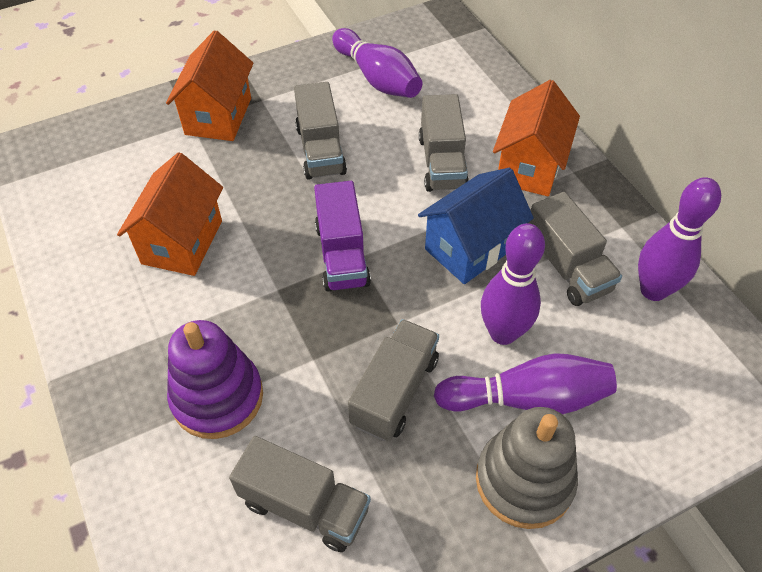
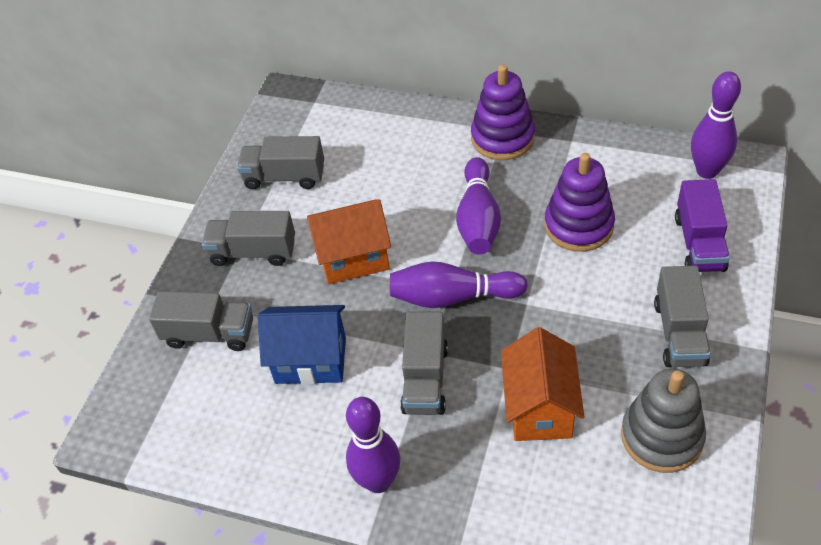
orange house: 3 -> 2
purple stacking toy: 1 -> 2

